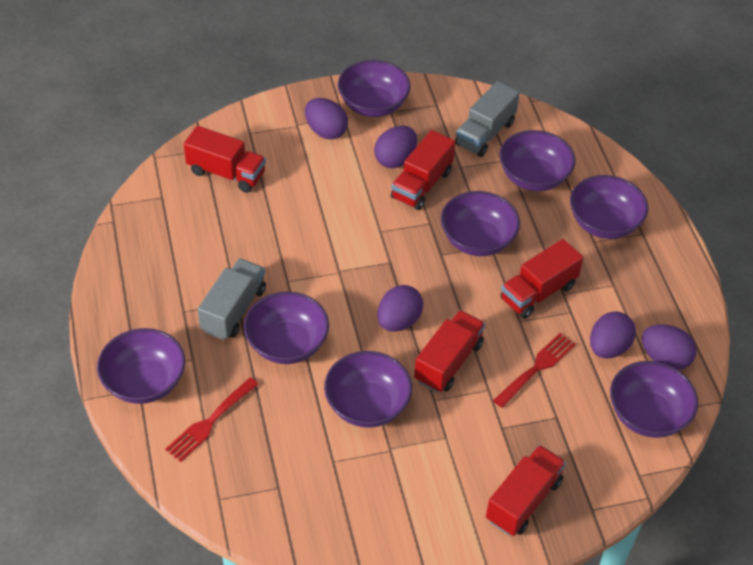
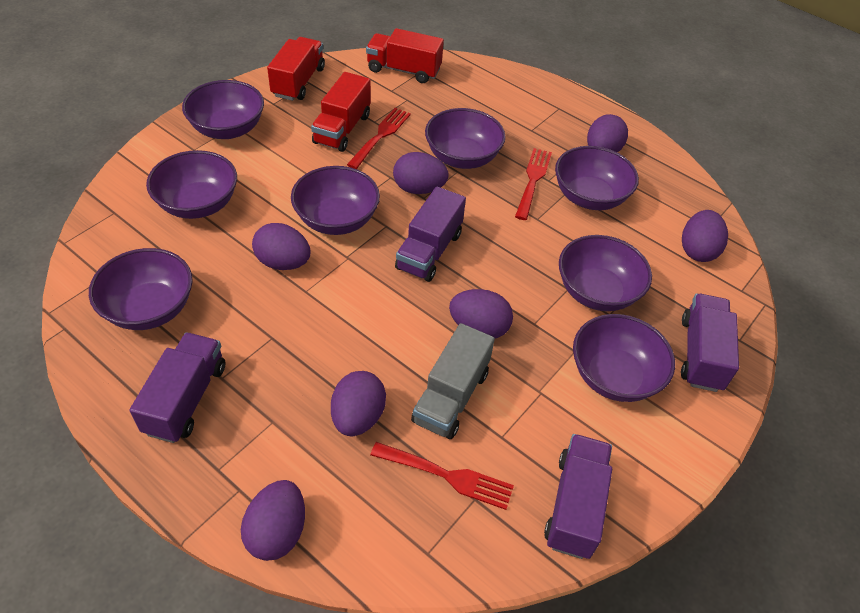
grey truck: 2 -> 1
purple egg: 5 -> 7
purple truck: 0 -> 4
red fork: 2 -> 3
red truck: 5 -> 3

